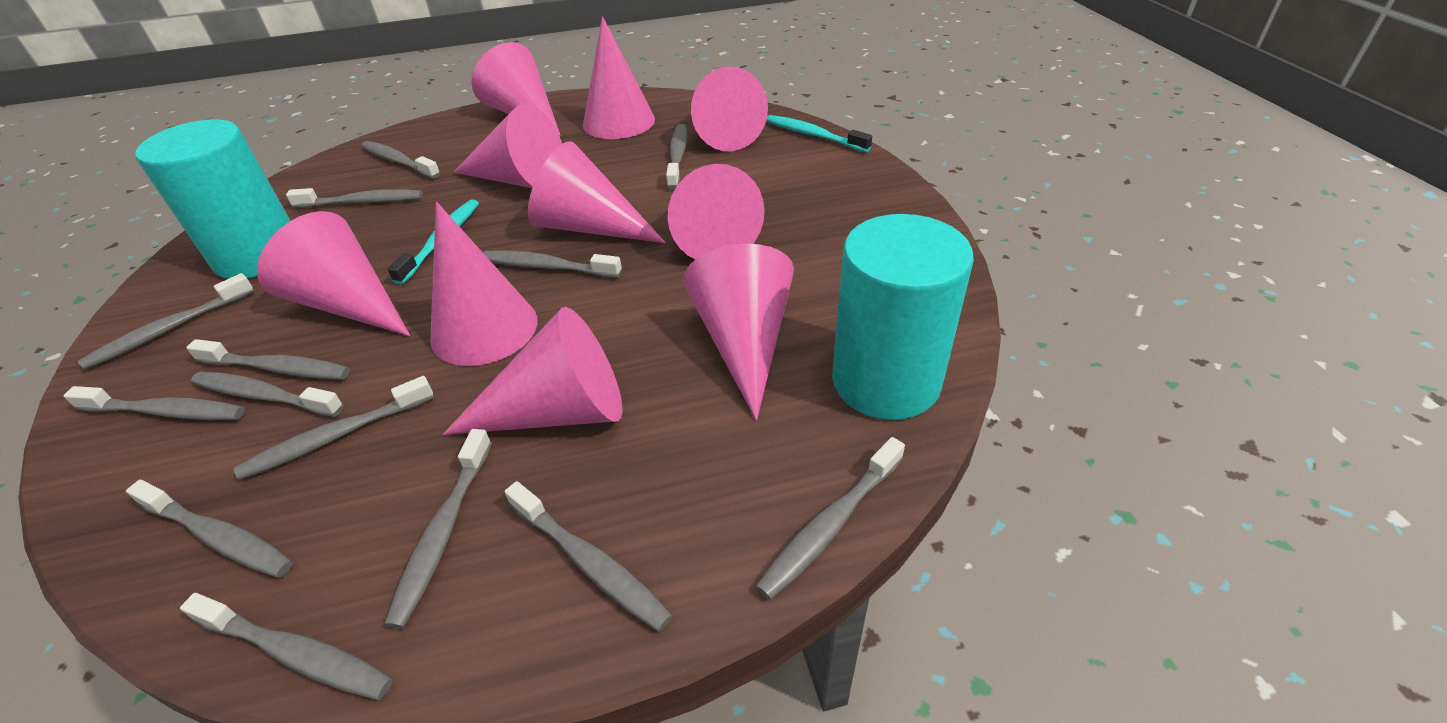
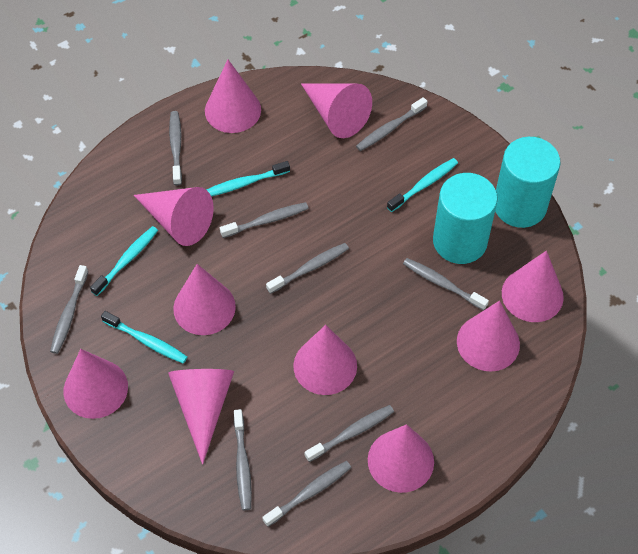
grey toothbrush: 14 -> 9
turquoise toothbrush: 2 -> 4

